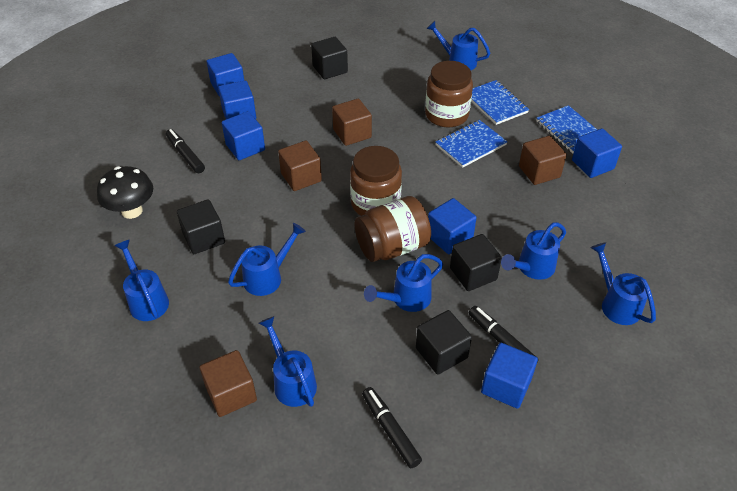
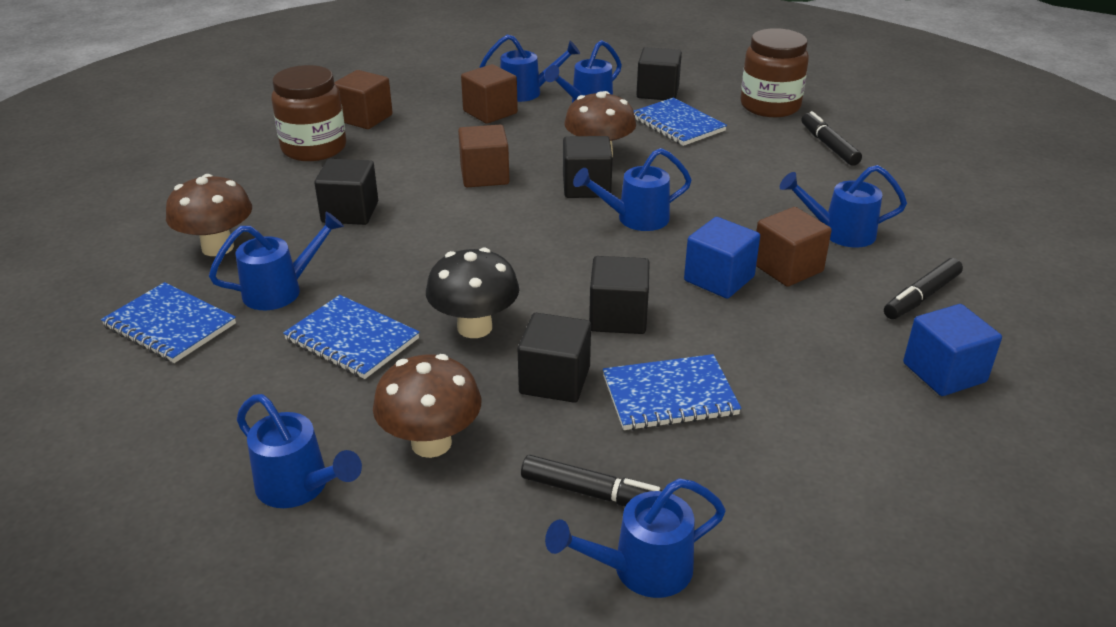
black cube: 4 -> 5
blue cube: 6 -> 2
blue notebook: 3 -> 4
brown jar: 3 -> 2
brown mushroom: 0 -> 3

